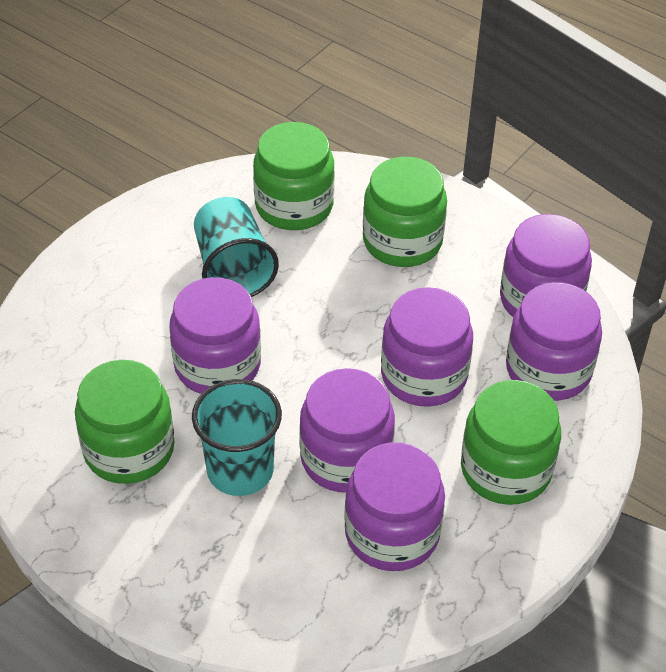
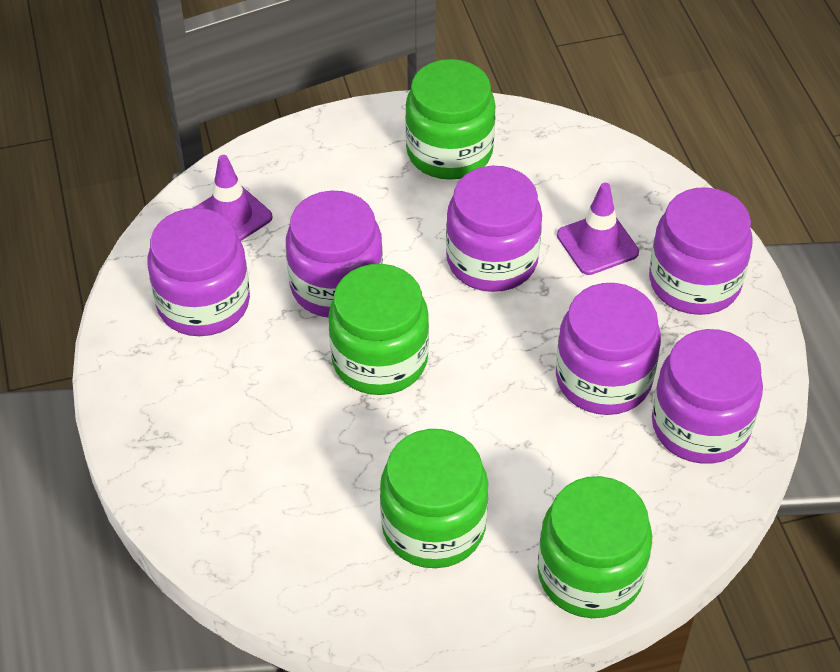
purple traffic cone: 0 -> 2
turquoise cup: 2 -> 0

